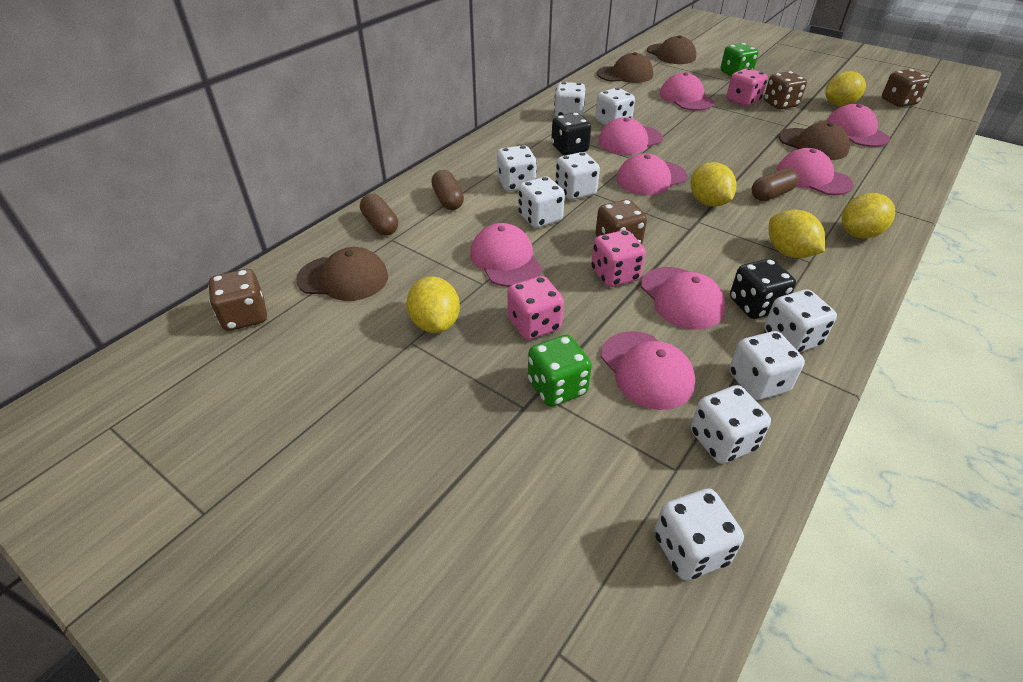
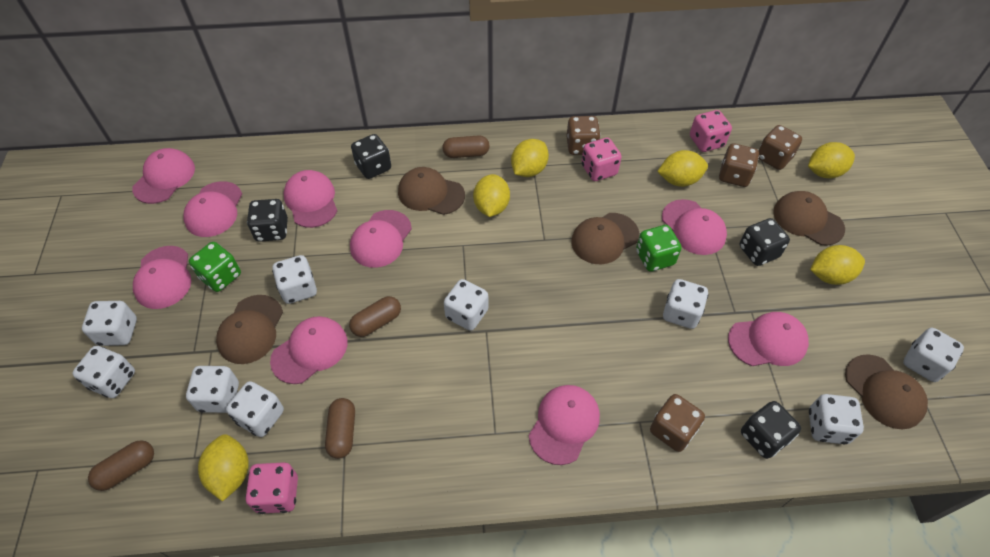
black dice: 2 -> 4
brown cap: 4 -> 5
brown capsule: 3 -> 4
pink cap: 8 -> 9
yellow lemon: 5 -> 6

